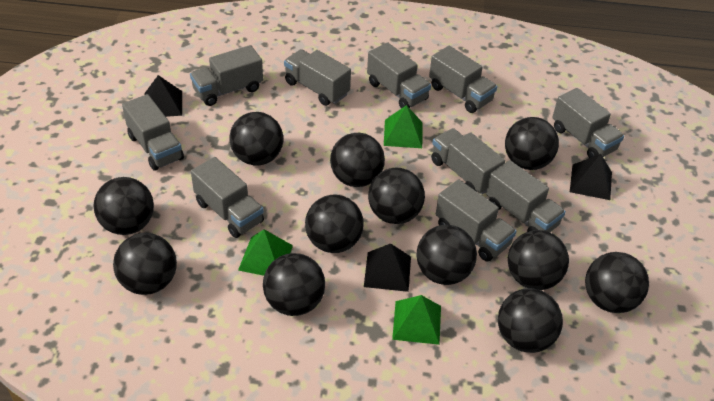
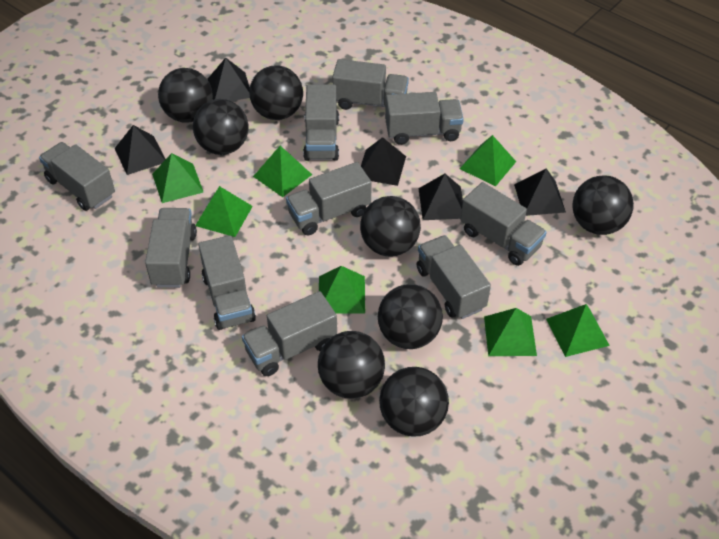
black ball: 12 -> 8
black pyramid: 3 -> 5
green pyramid: 3 -> 7

